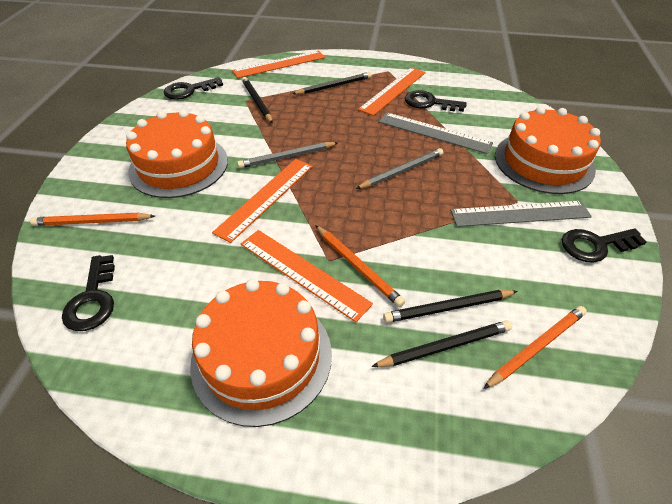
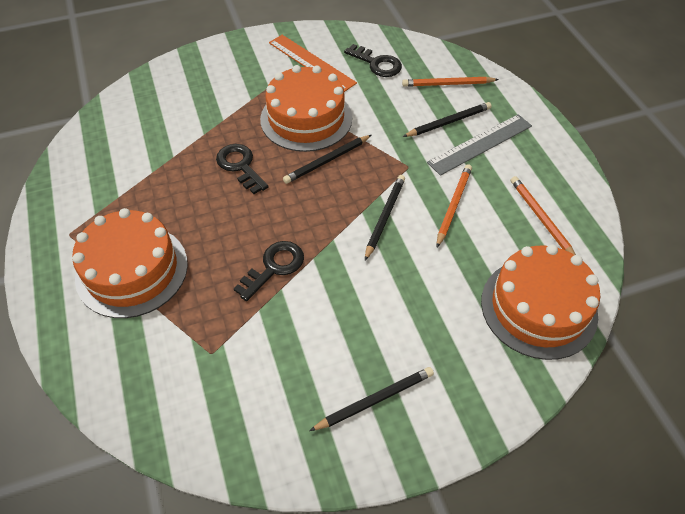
black key: 4 -> 3
grey pencil: 2 -> 0
grey ruler: 2 -> 1
orange ruler: 4 -> 1

